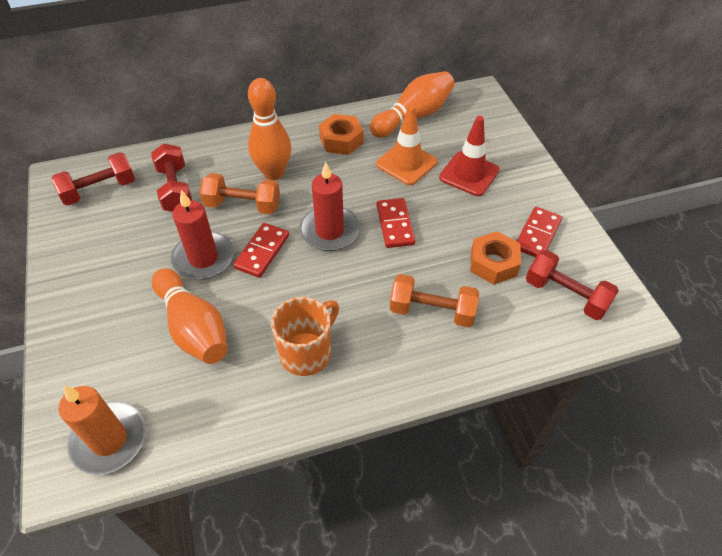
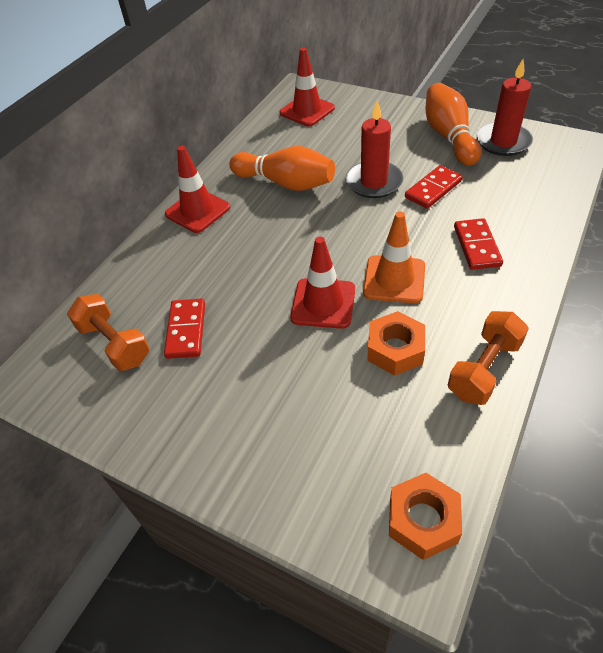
orange bowling pin: 3 -> 2
orange candle: 1 -> 0
orange mug: 1 -> 0
red dumbbell: 3 -> 0
red traffic cone: 1 -> 3

